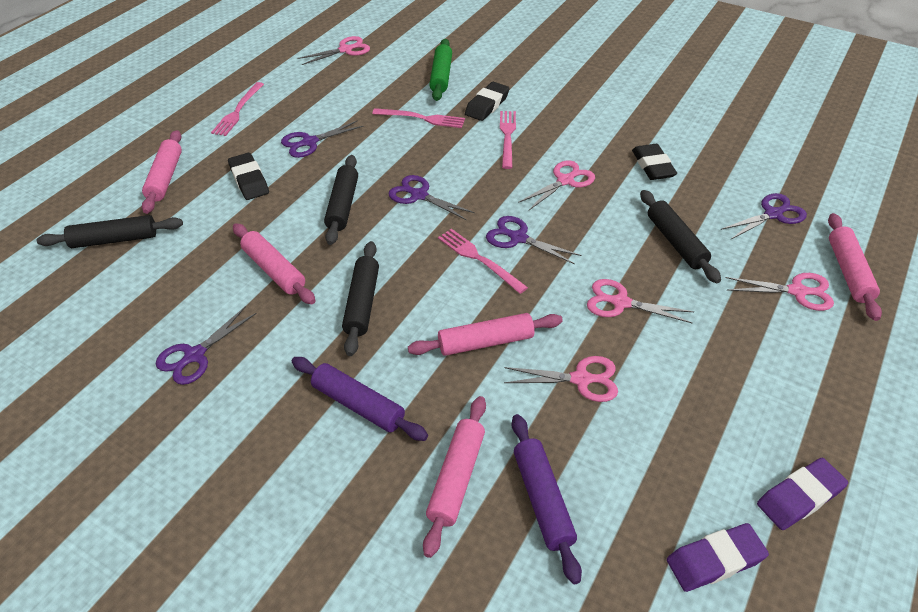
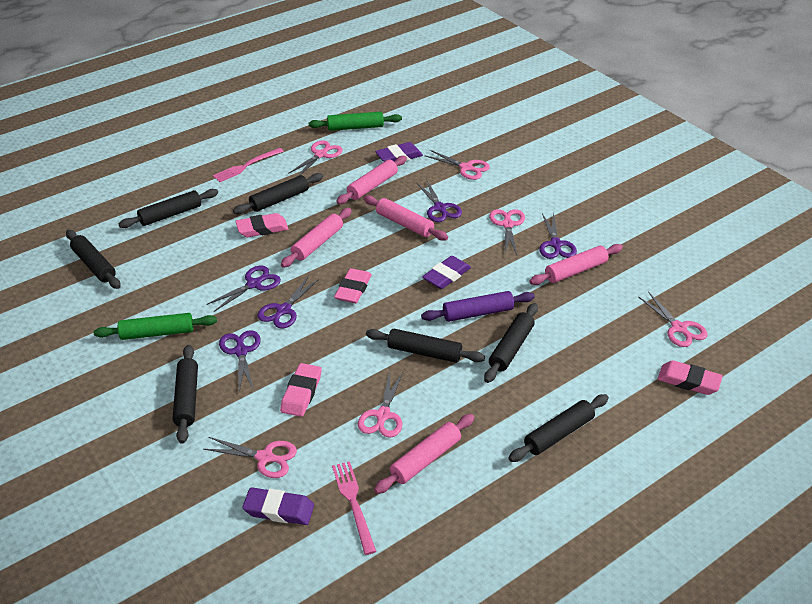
black eraser: 3 -> 0
black rolling pin: 4 -> 7
green rolling pin: 1 -> 2
pink eraser: 0 -> 4
pink fork: 4 -> 2
pink scissors: 5 -> 6
purple eraser: 2 -> 3
purple rolling pin: 2 -> 1

